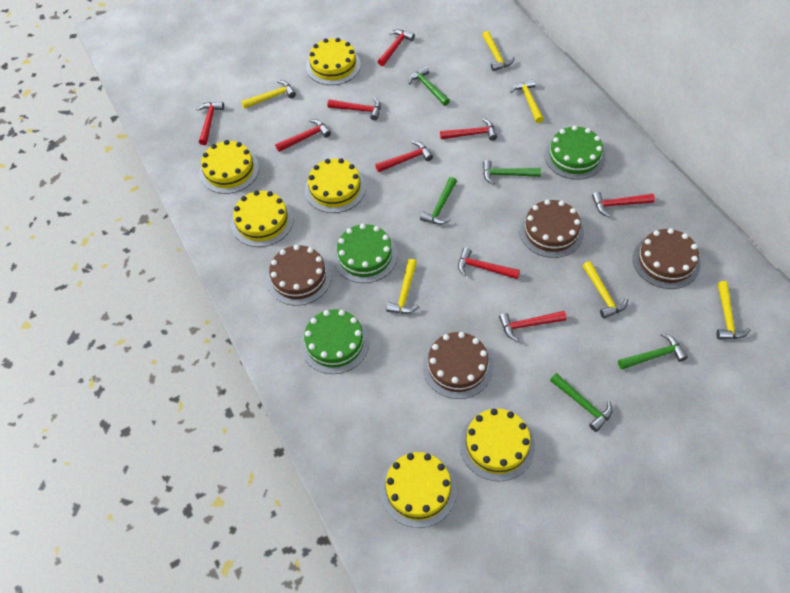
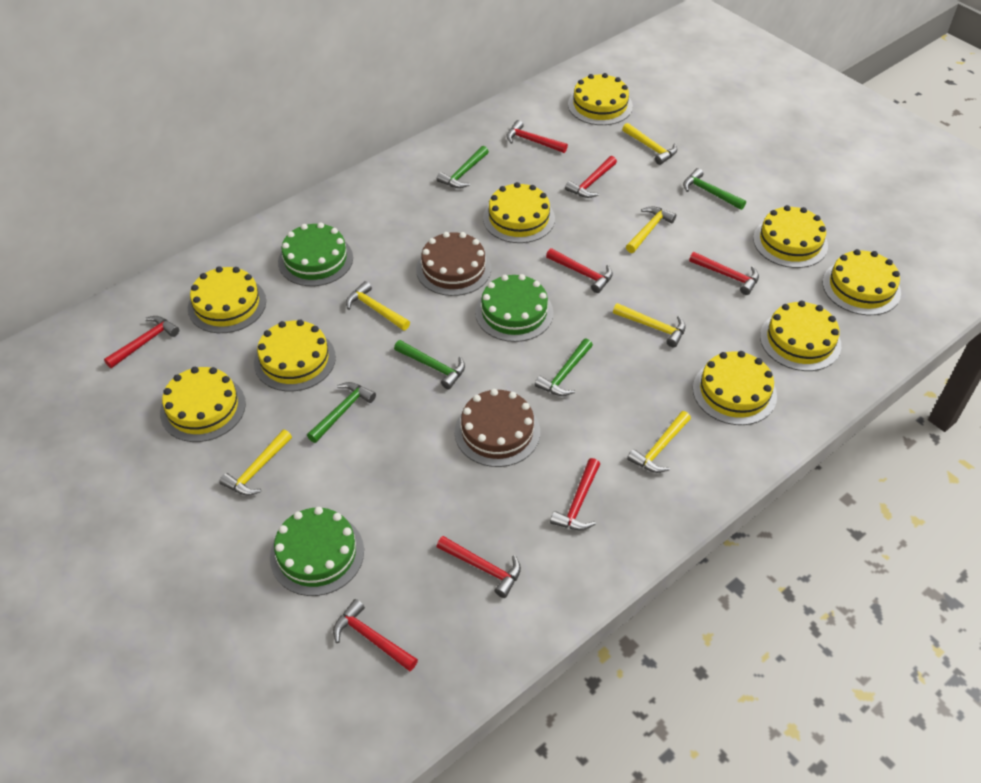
brown cake: 4 -> 2
red hammer: 9 -> 8
yellow cake: 6 -> 9

